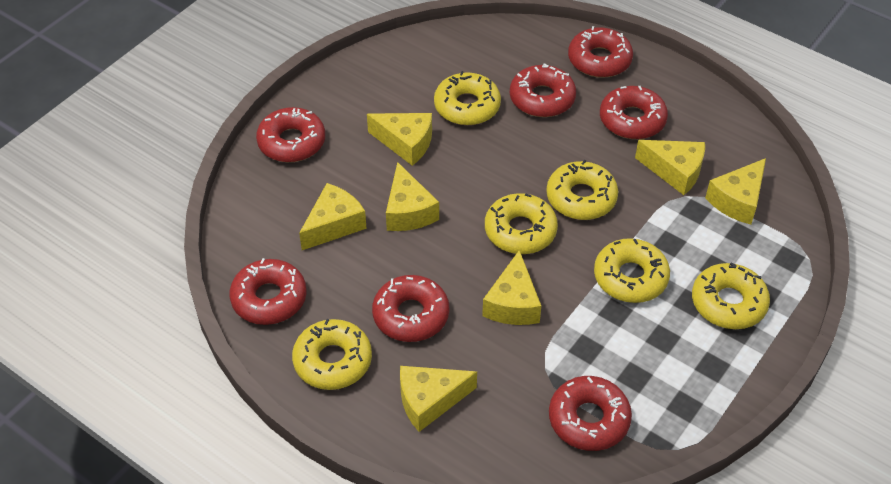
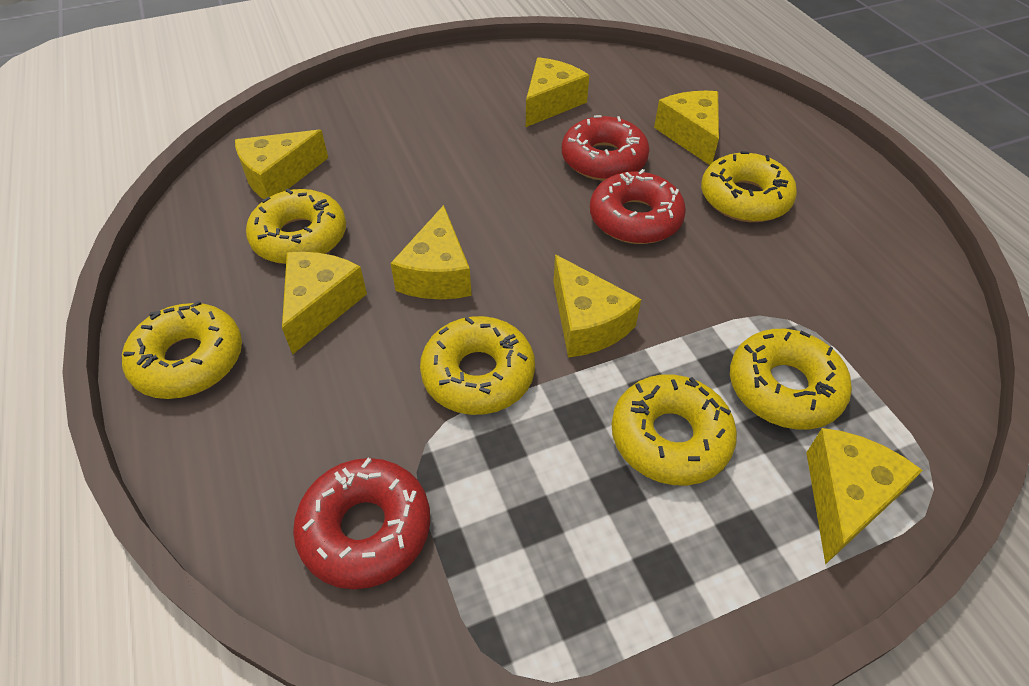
red donut: 7 -> 3

